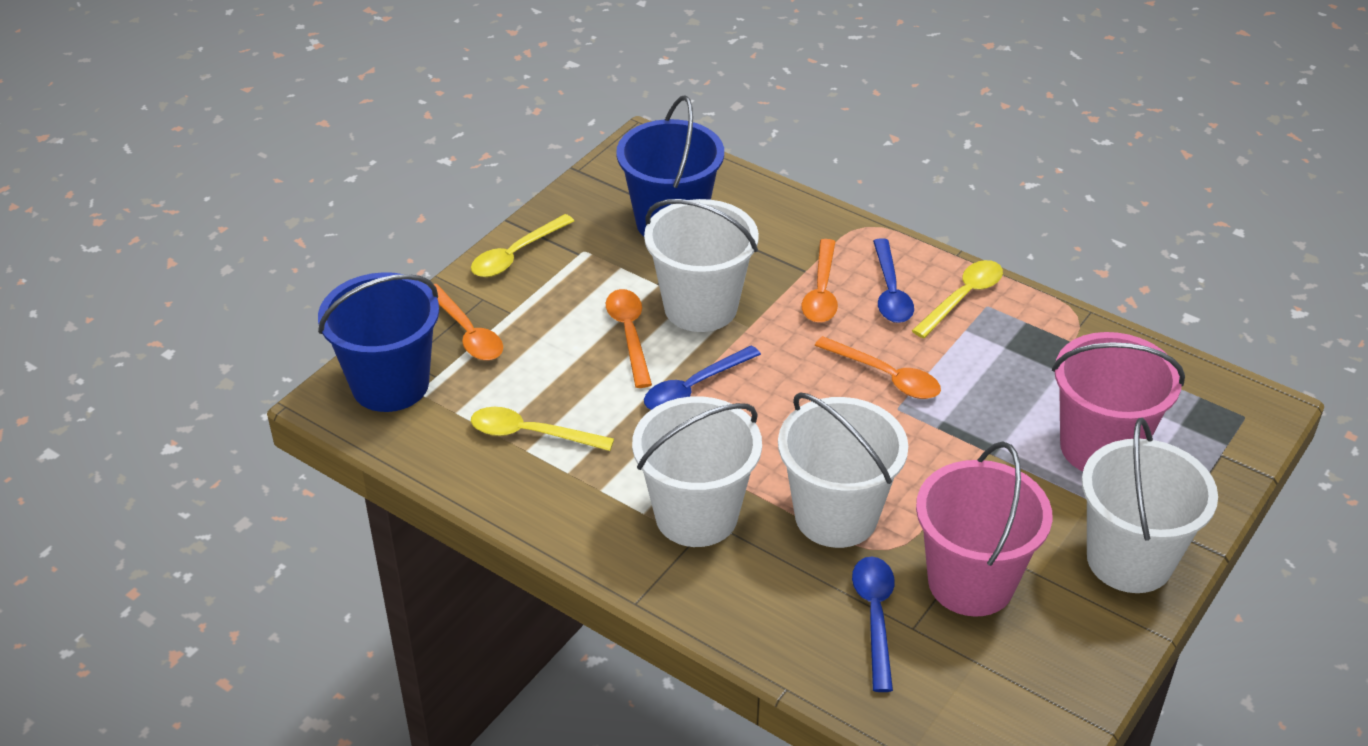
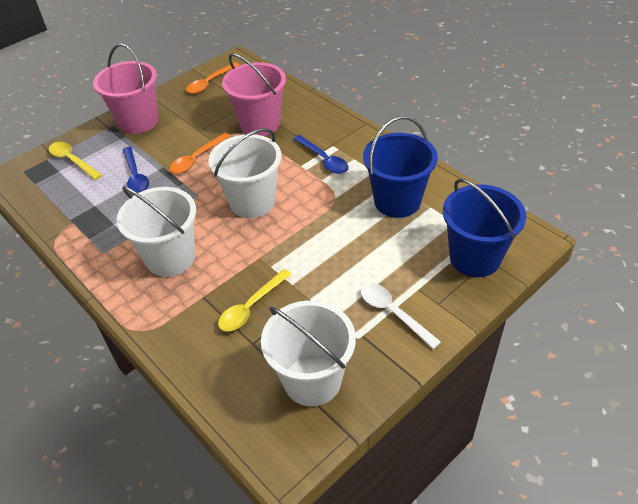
blue spoon: 3 -> 2
orange spoon: 4 -> 2
white bucket: 4 -> 3
white spoon: 0 -> 1
yellow spoon: 3 -> 2

